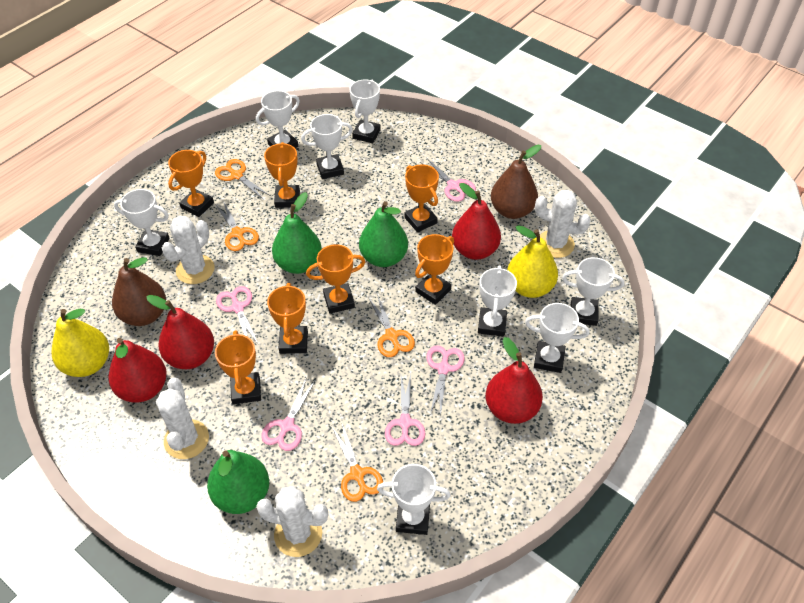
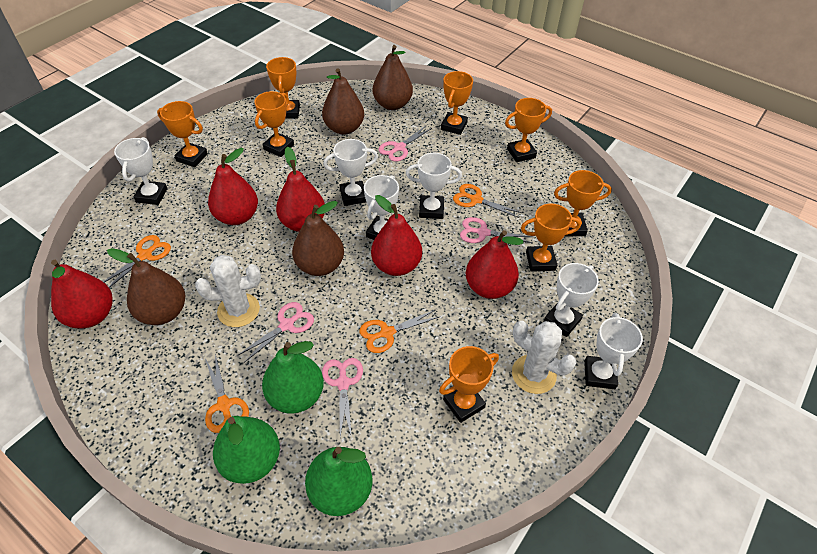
brown pear: 2 -> 4
orange trophy: 7 -> 8
pink scissors: 5 -> 4
red pear: 4 -> 5
white cactus: 4 -> 2
white trophy: 8 -> 6
yellow pear: 2 -> 0

